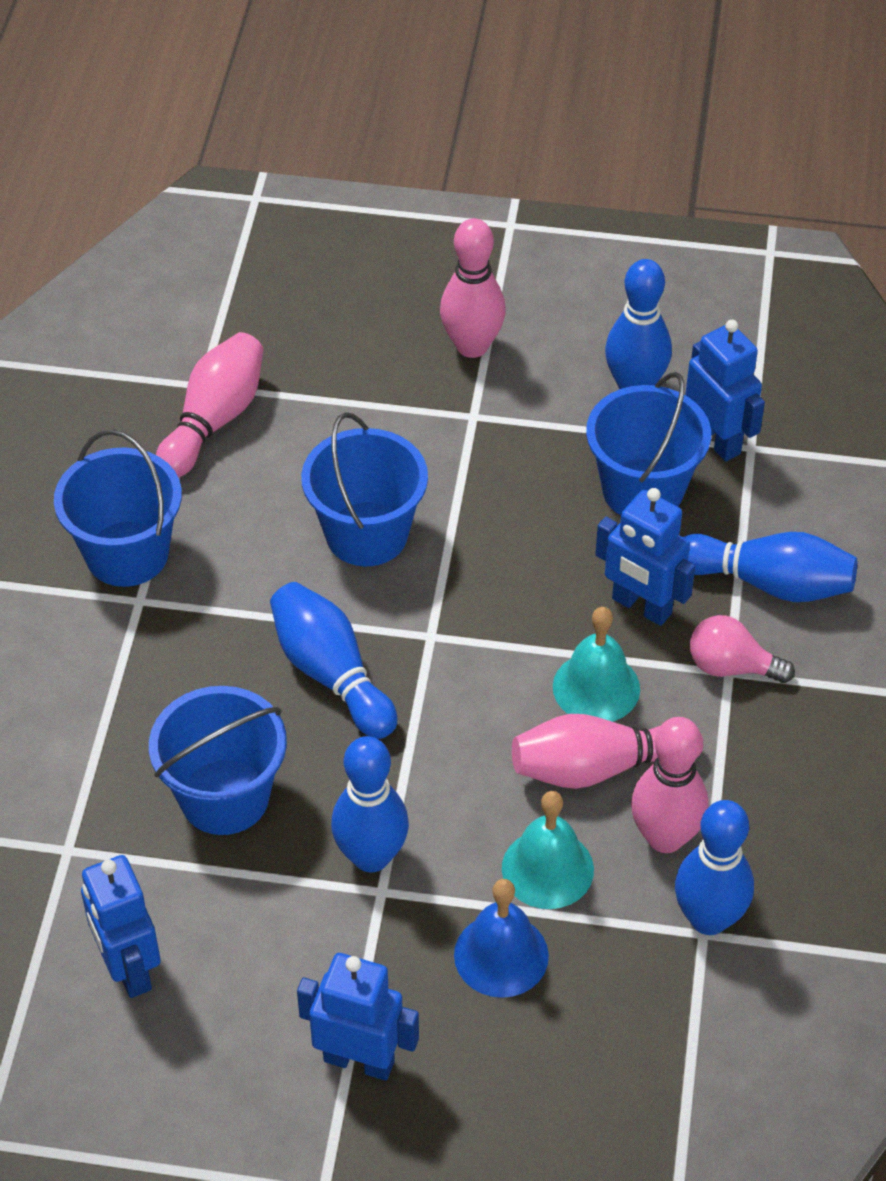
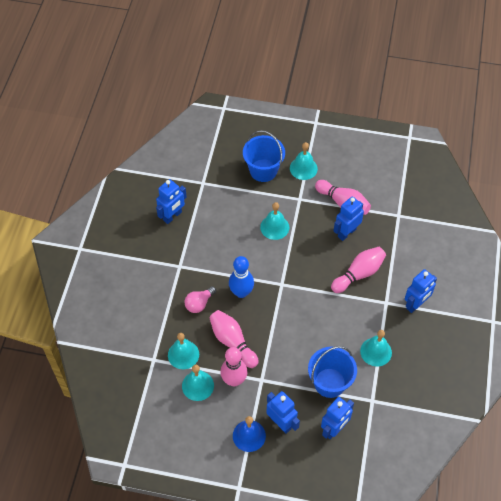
blue bowling pin: 5 -> 1
blue bucket: 4 -> 2
blue robot: 4 -> 5
turquoise bell: 2 -> 5

